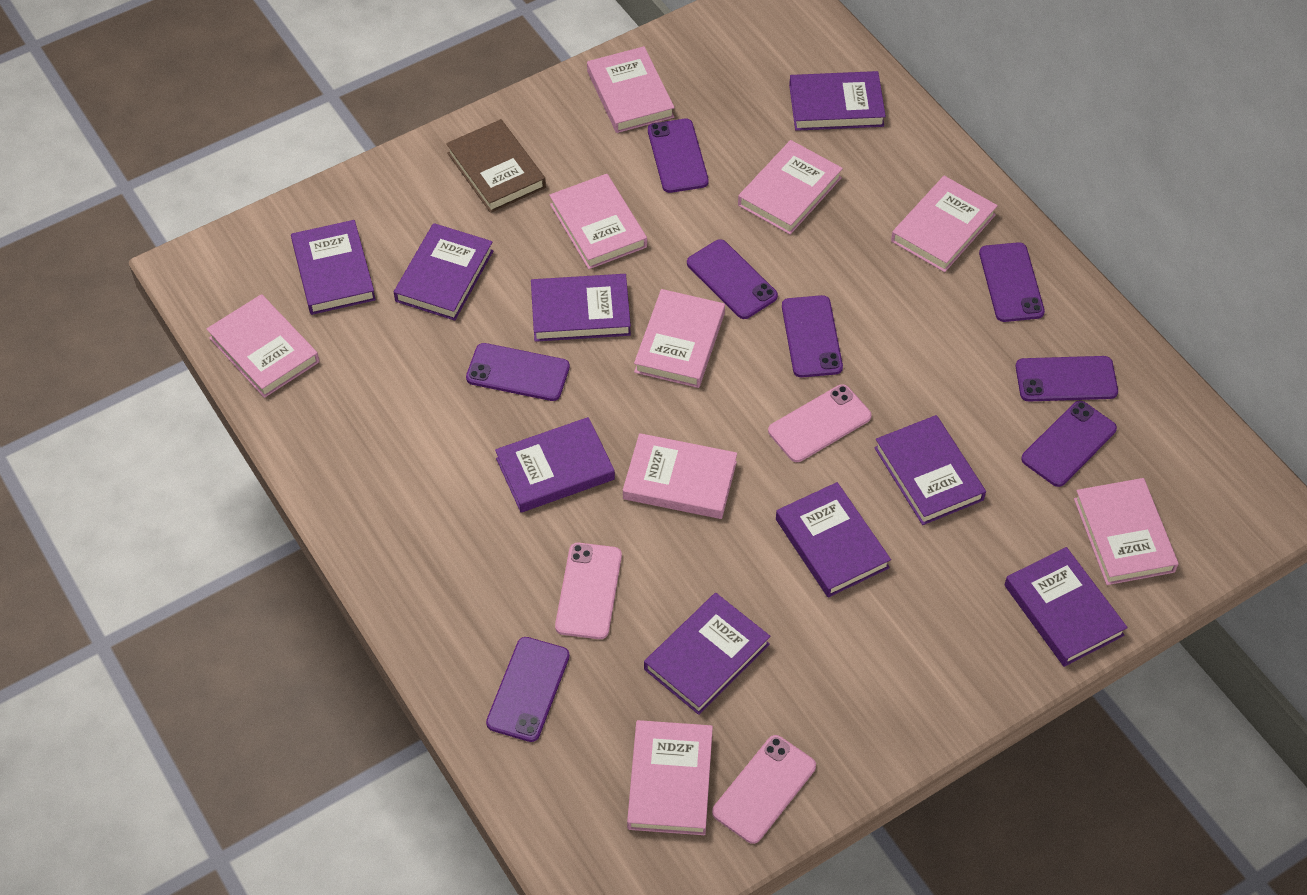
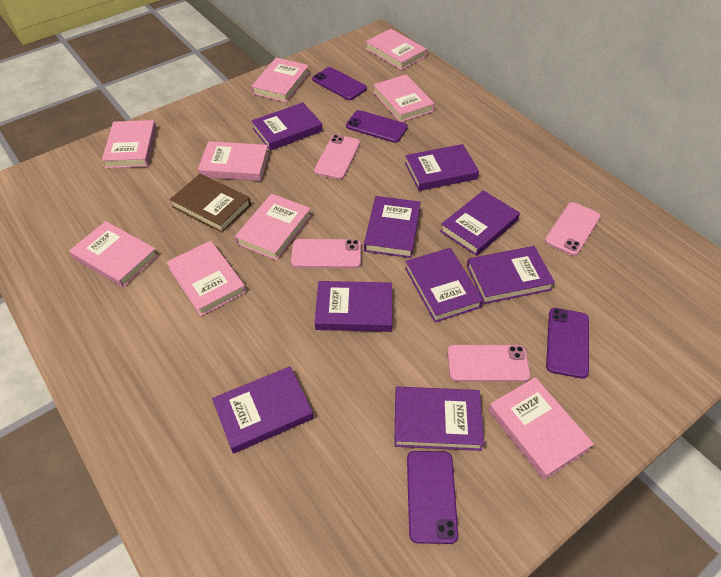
pink phone: 3 -> 4
purple phone: 8 -> 4

